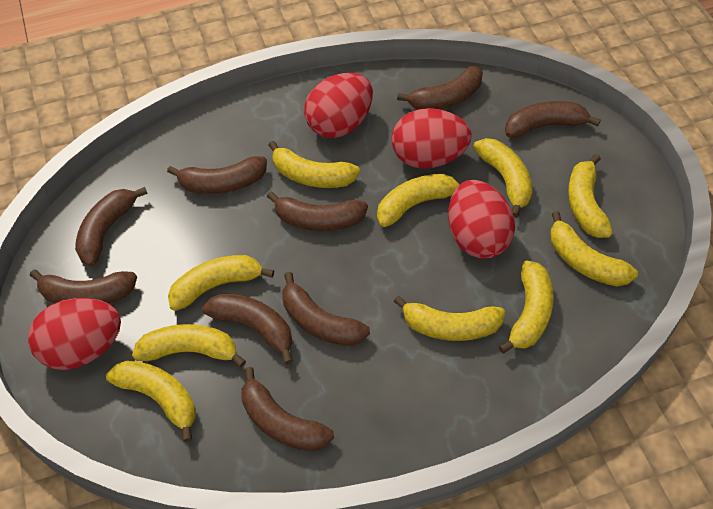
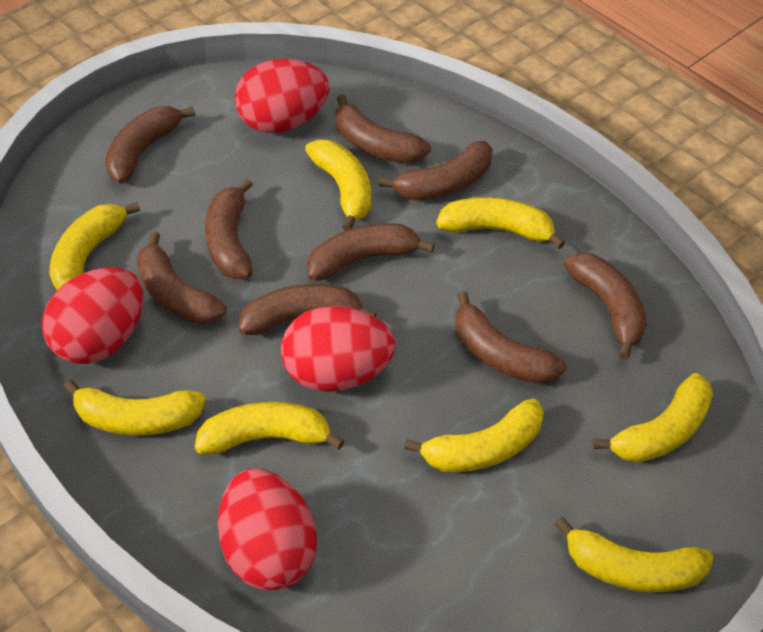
yellow banana: 10 -> 8

